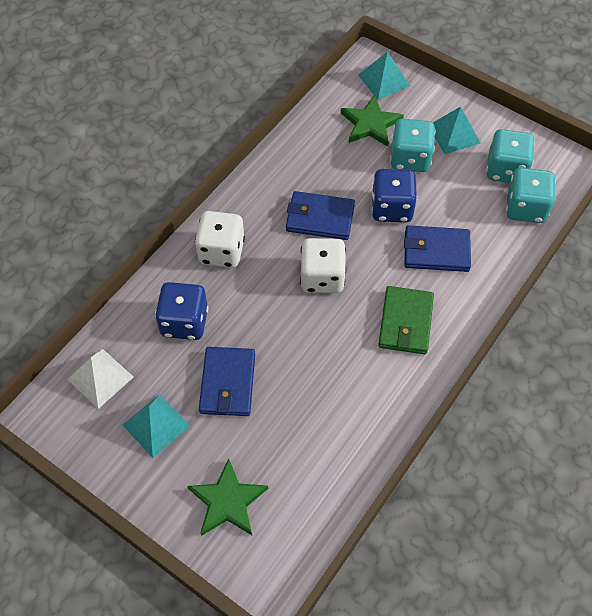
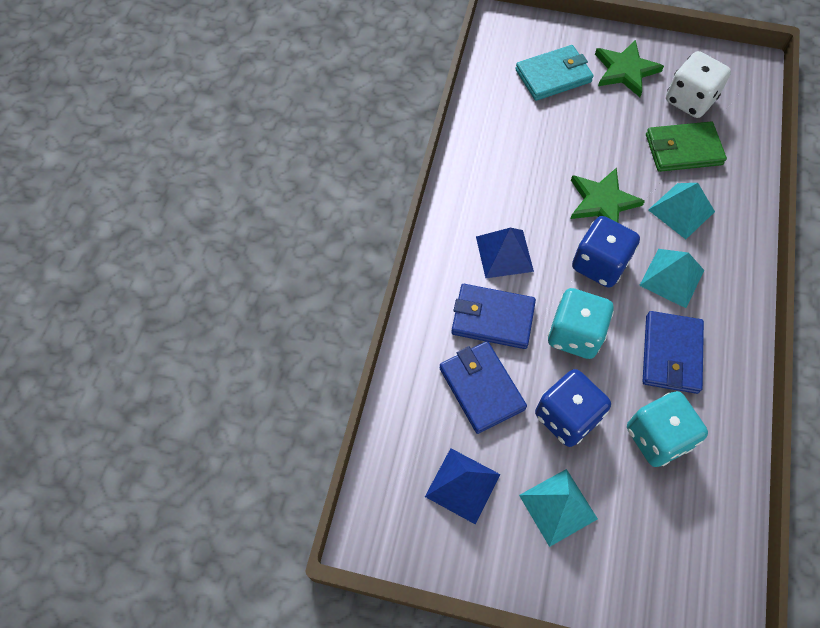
blue pyramid: 0 -> 2
turquoise dice: 3 -> 2
turquoise wallet: 0 -> 1
white dice: 2 -> 1
white pyramid: 1 -> 0

